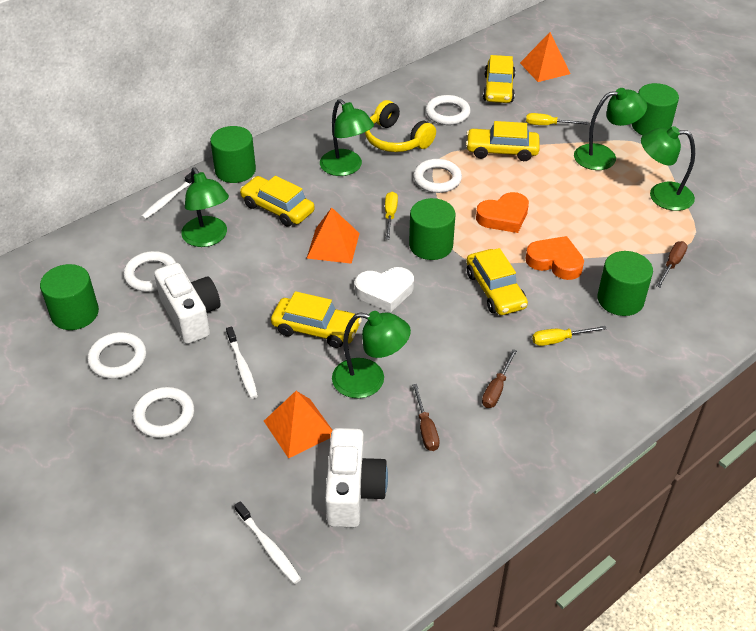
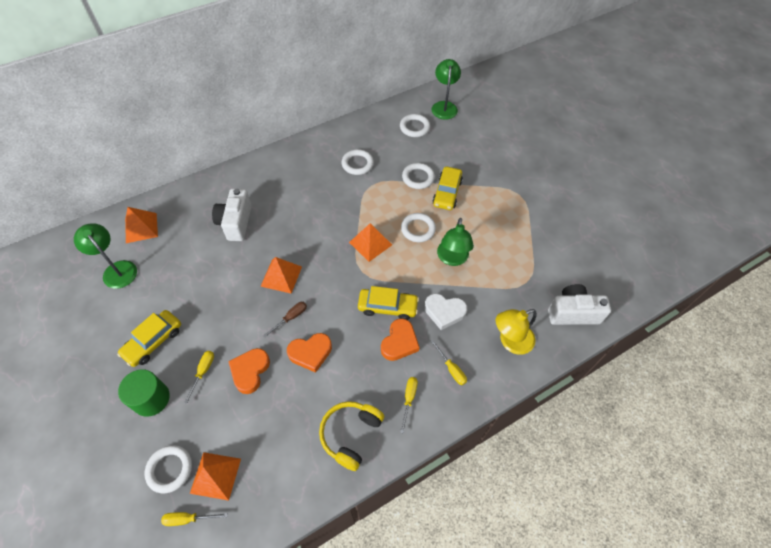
brown screwdriver: 3 -> 1
green cylinder: 5 -> 1
green lamp: 5 -> 3
orange heart: 2 -> 3
orange pyramid: 3 -> 4
white toothbrush: 3 -> 0
yellow car: 5 -> 3
yellow lamp: 0 -> 1
yellow screwdriver: 3 -> 4

